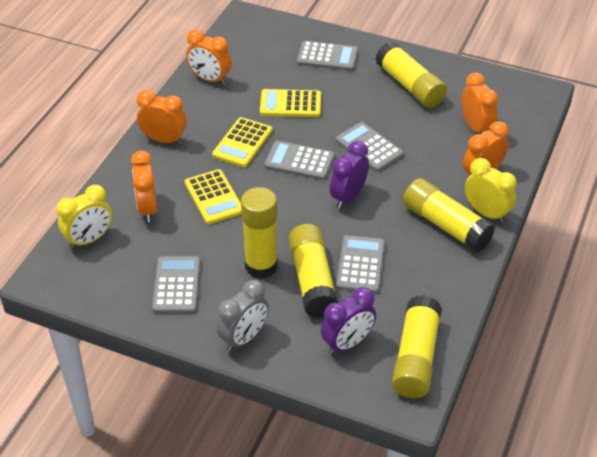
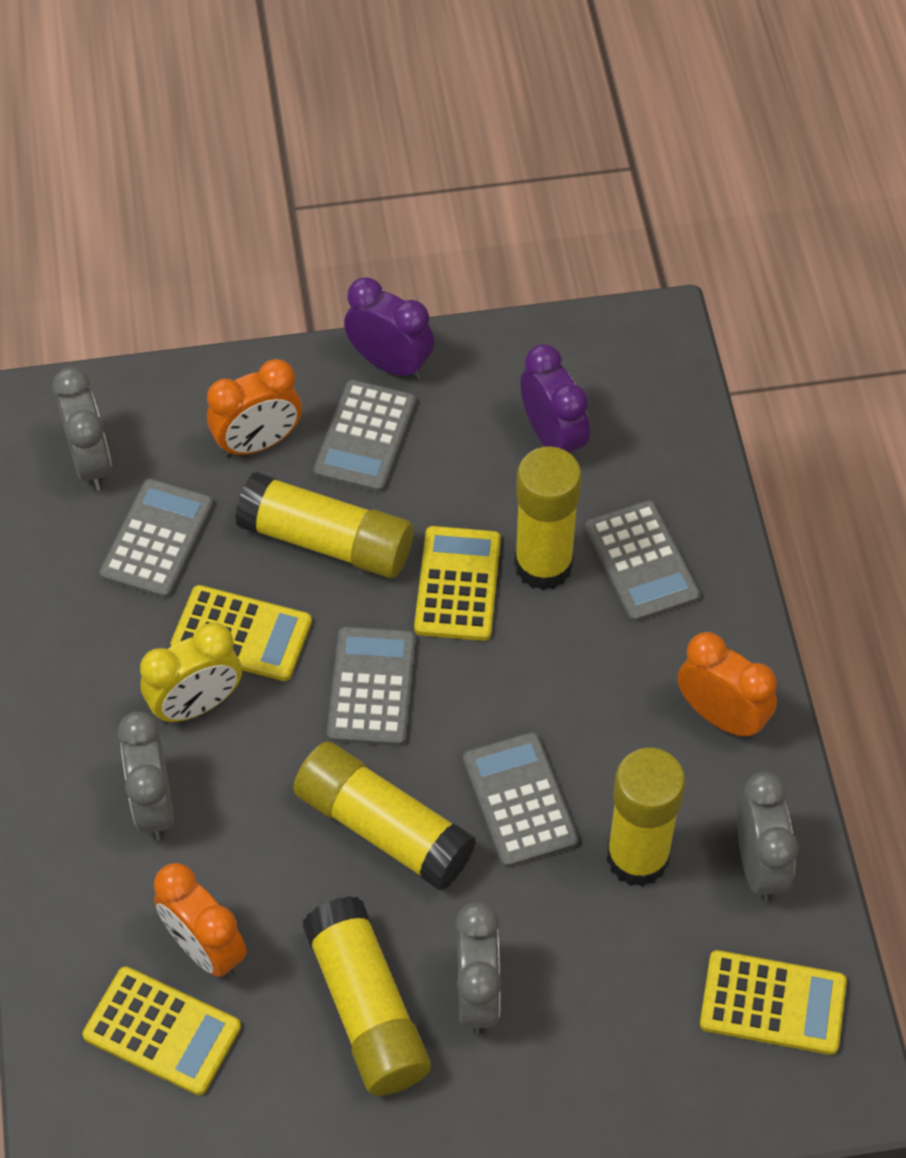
grey clock: 1 -> 4
orange clock: 5 -> 3
yellow calculator: 3 -> 4
yellow clock: 2 -> 1

